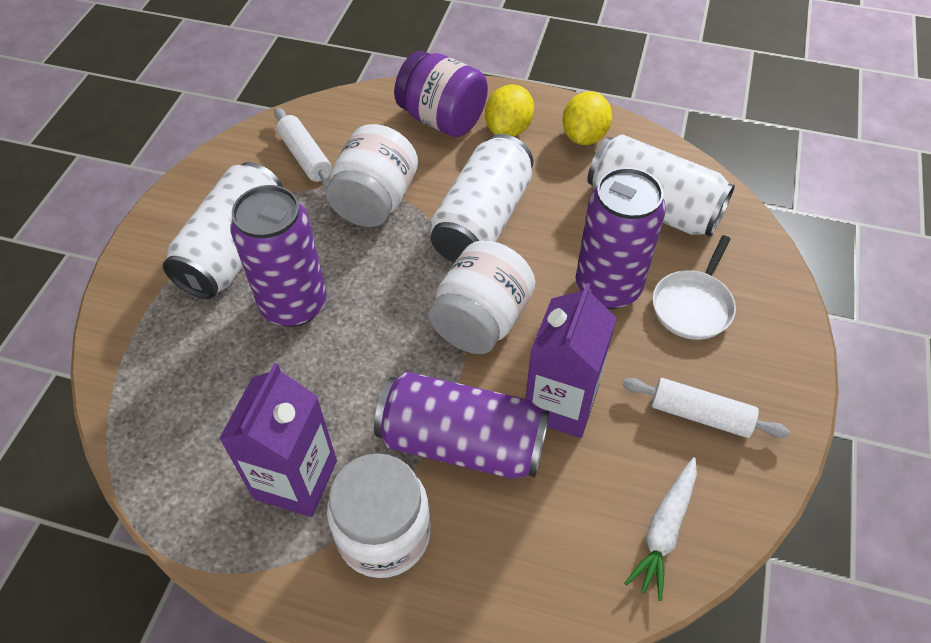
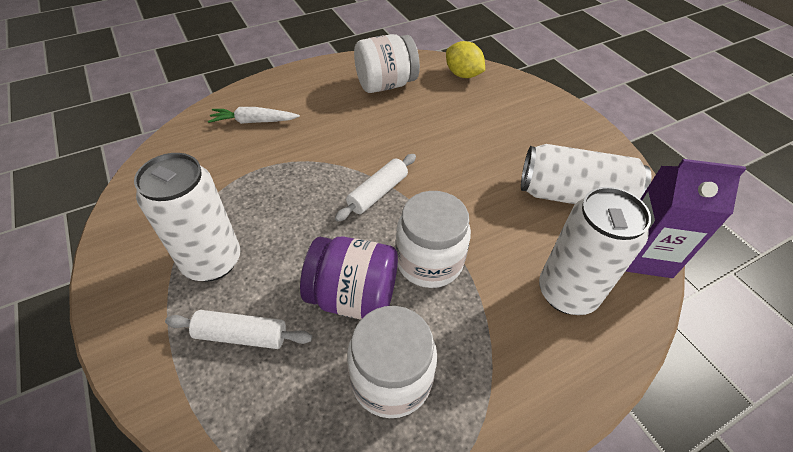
purple can: 3 -> 0
purple carton: 2 -> 1
white pan: 1 -> 0
yellow lemon: 2 -> 1

